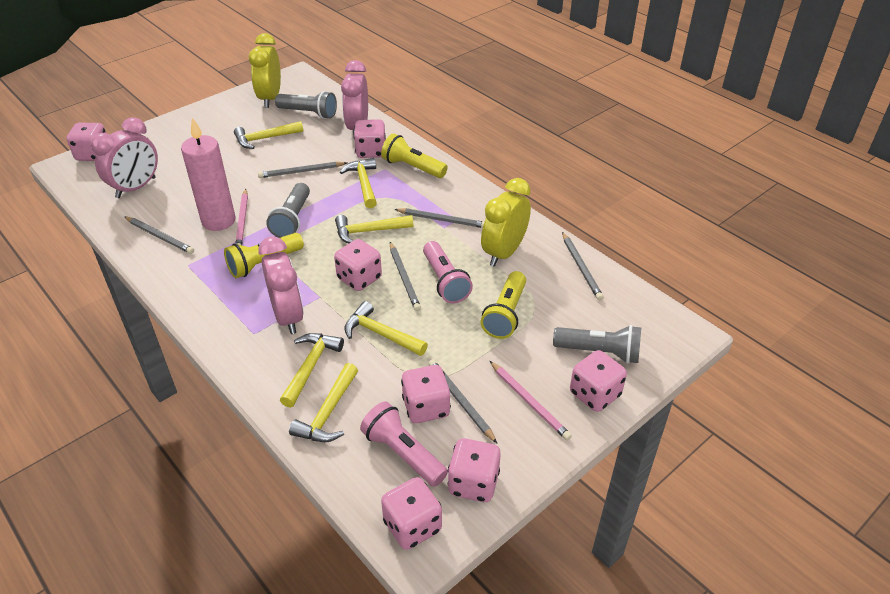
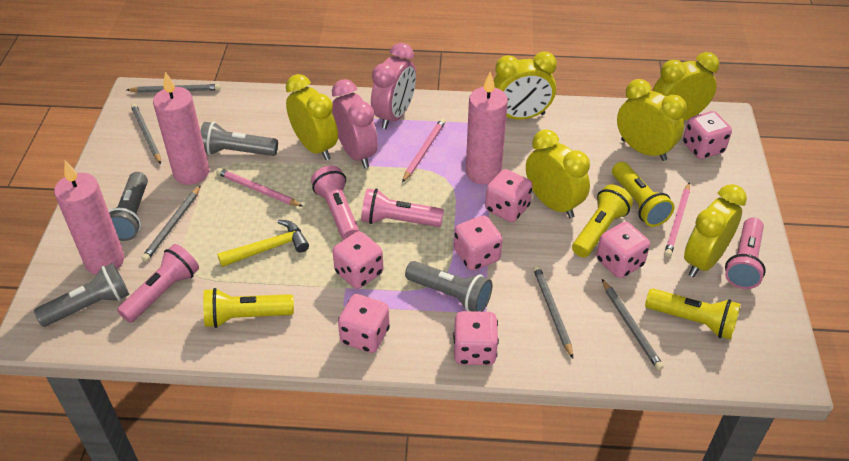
grey flashlight: 3 -> 4
grey pencil: 6 -> 5
pink candle: 1 -> 3
pink clock: 3 -> 2
pink flashlight: 2 -> 4
pink pencil: 2 -> 3
yellow clock: 2 -> 6
yellow flashlight: 3 -> 4
yellow hammer: 6 -> 1

